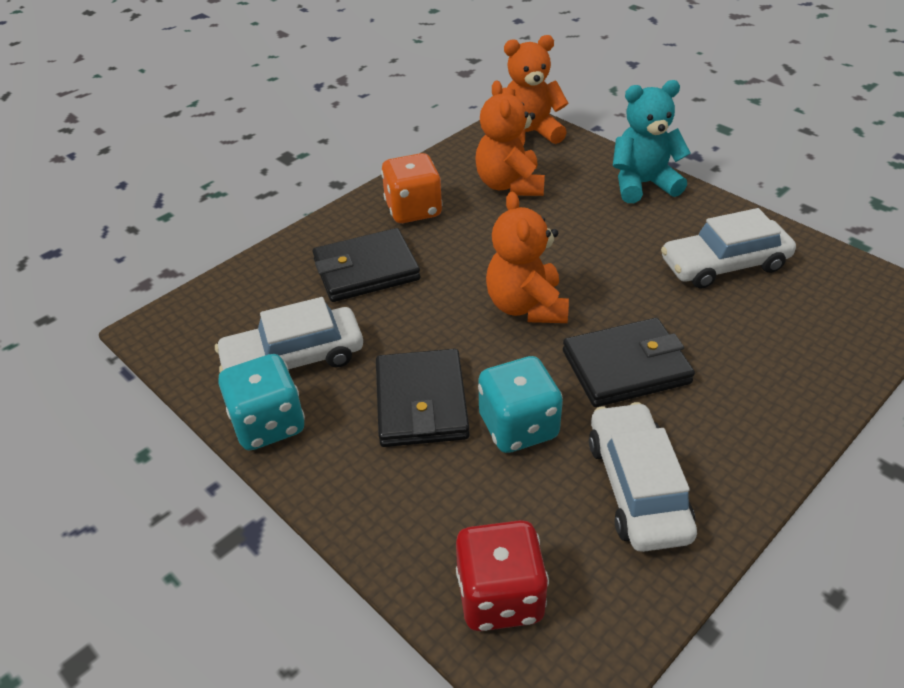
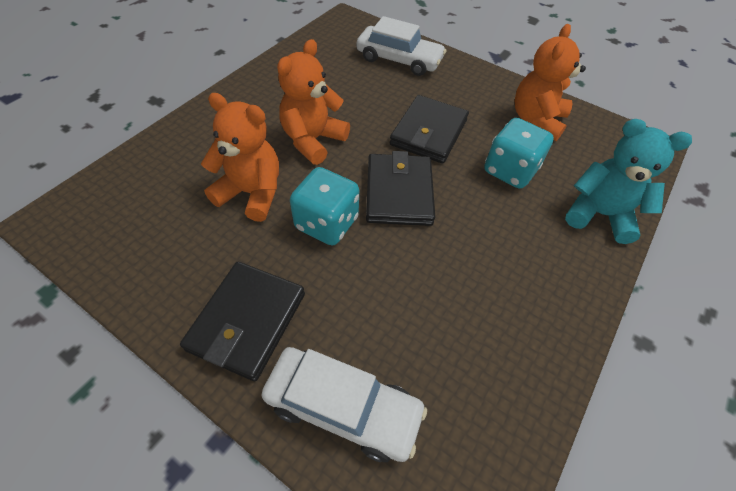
orange dice: 1 -> 0
red dice: 1 -> 0
white car: 3 -> 2

